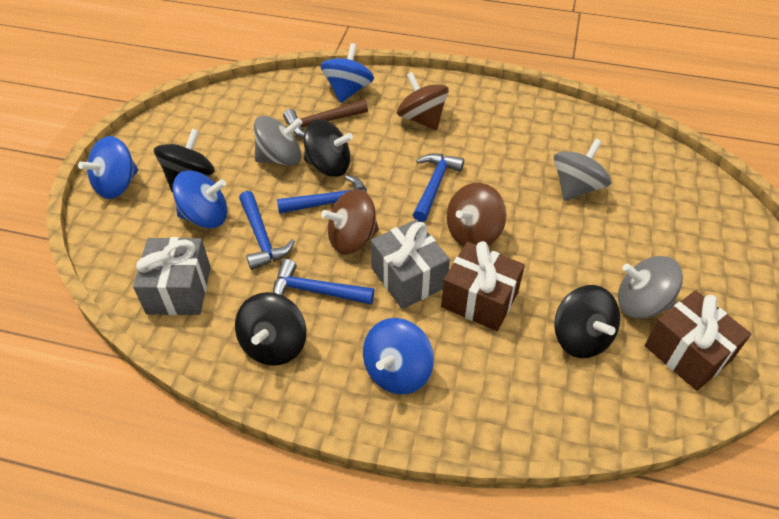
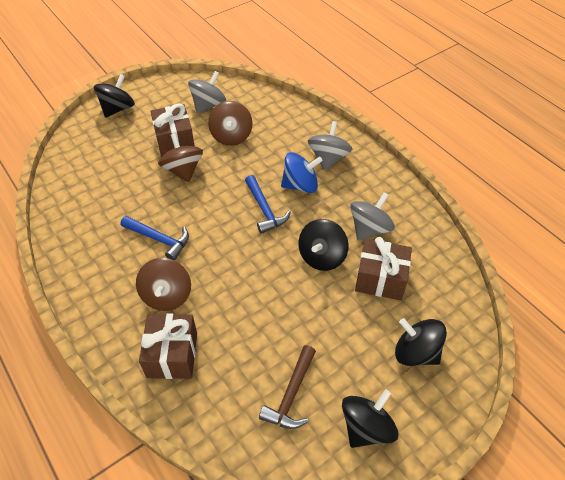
blue hammer: 4 -> 2
blue spinning top: 4 -> 1
brown gift: 2 -> 3
grey gift: 2 -> 0

